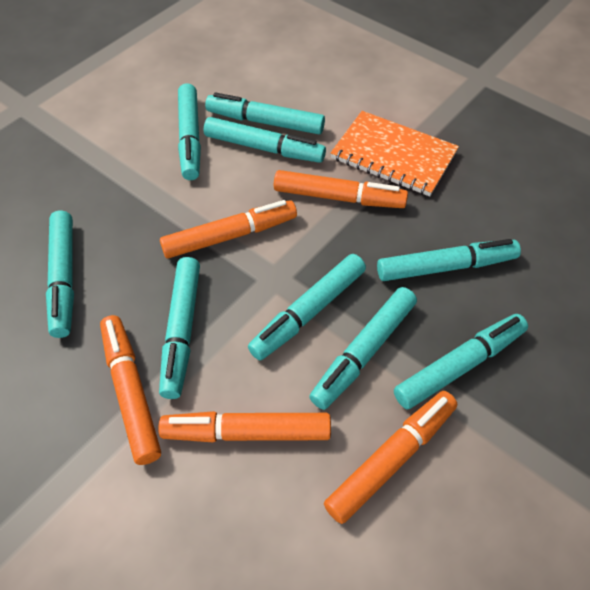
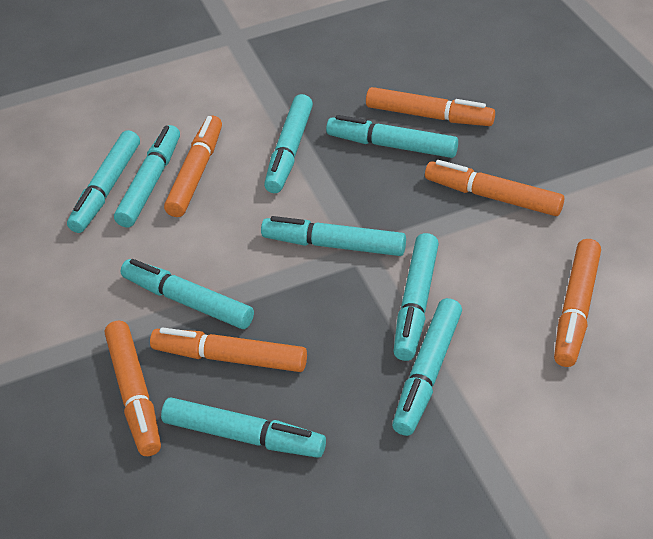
orange marker: 5 -> 6
orange notebook: 1 -> 0

